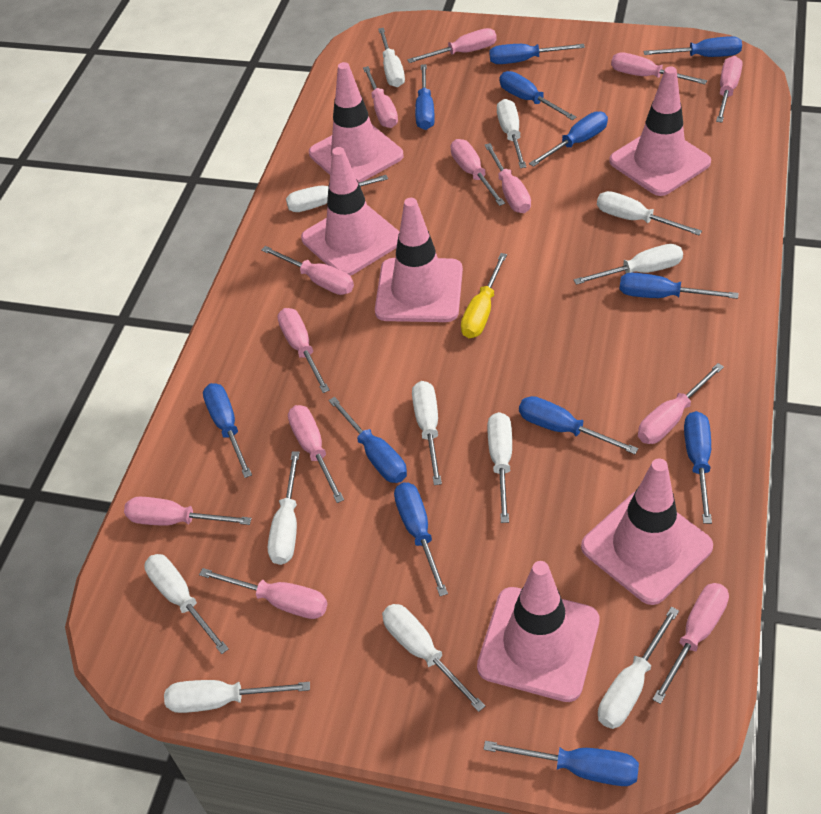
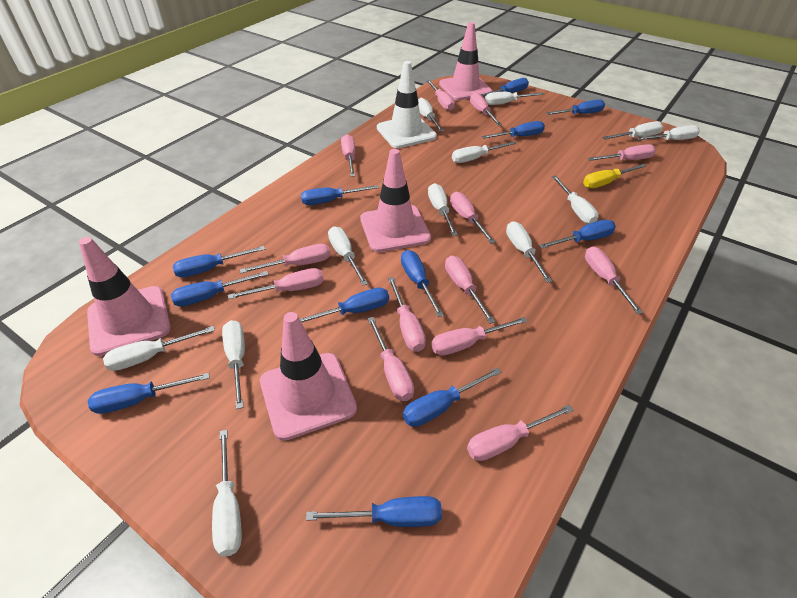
pink traffic cone: 6 -> 4
white traffic cone: 0 -> 1

